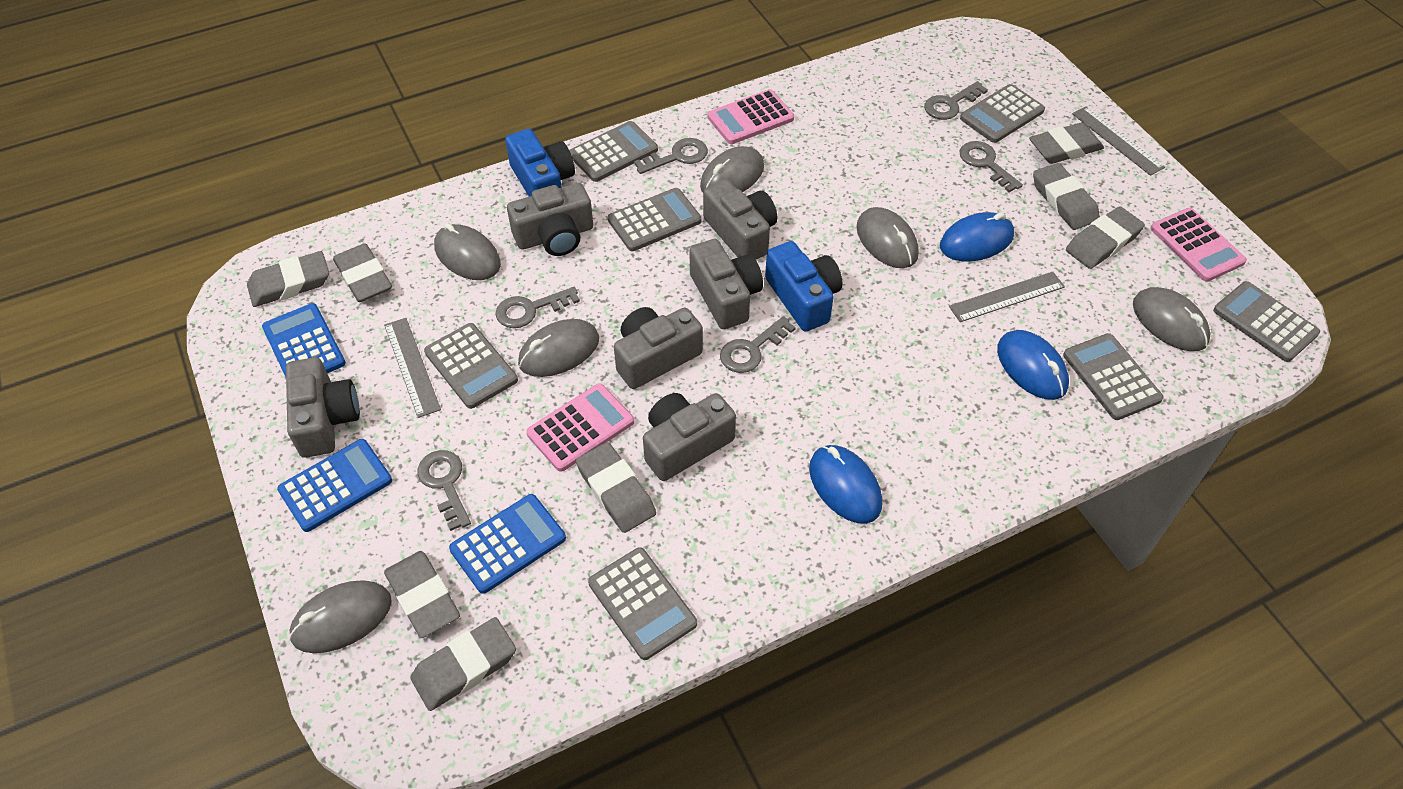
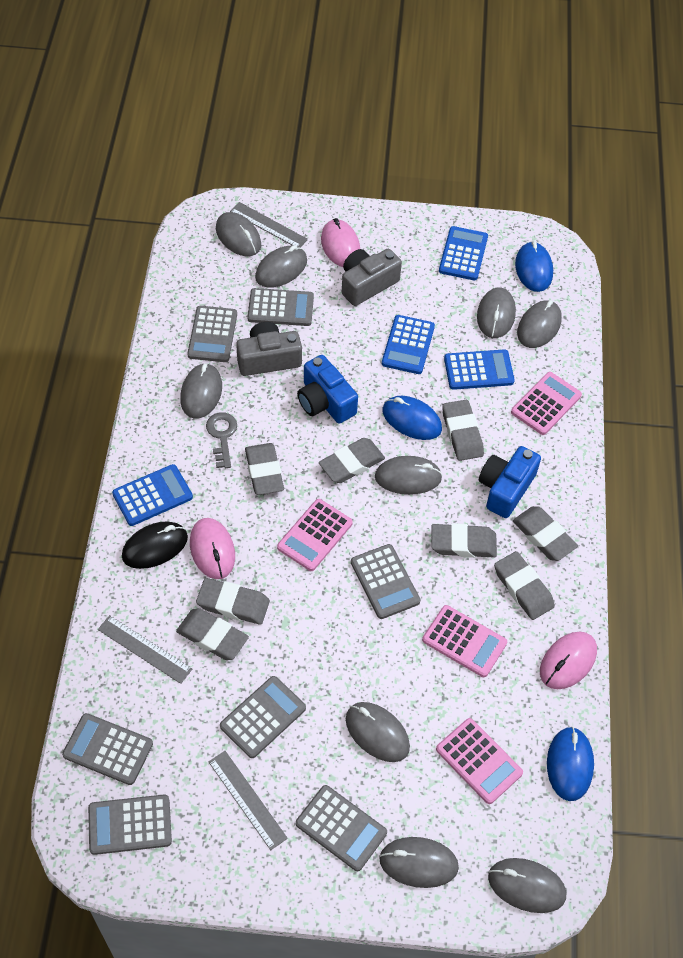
black mouse: 0 -> 1
blue calculator: 3 -> 4
grey camera: 6 -> 2
grey key: 6 -> 1
grey mouse: 6 -> 9
pink calculator: 3 -> 4
pink mouse: 0 -> 3

